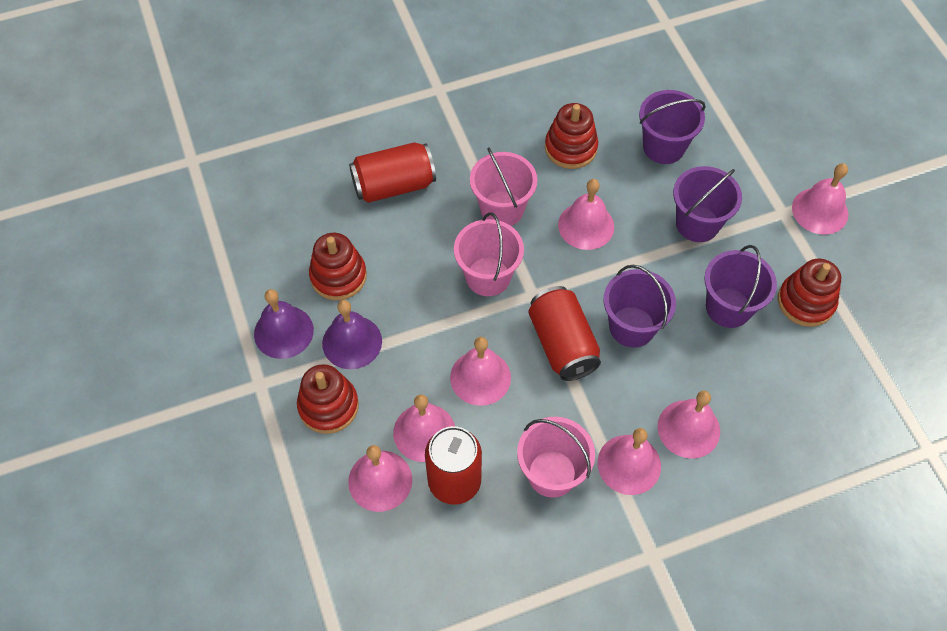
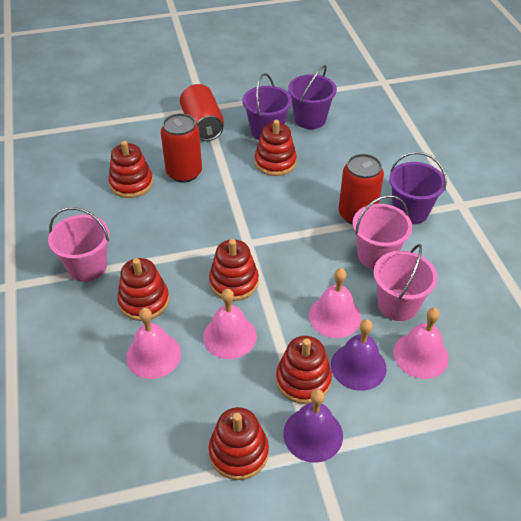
pink bell: 7 -> 4
purple bucket: 4 -> 3
red stacking toy: 4 -> 6

